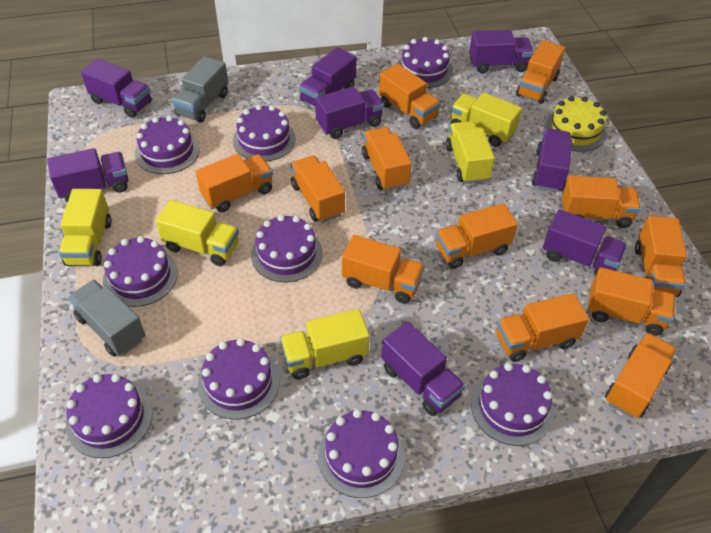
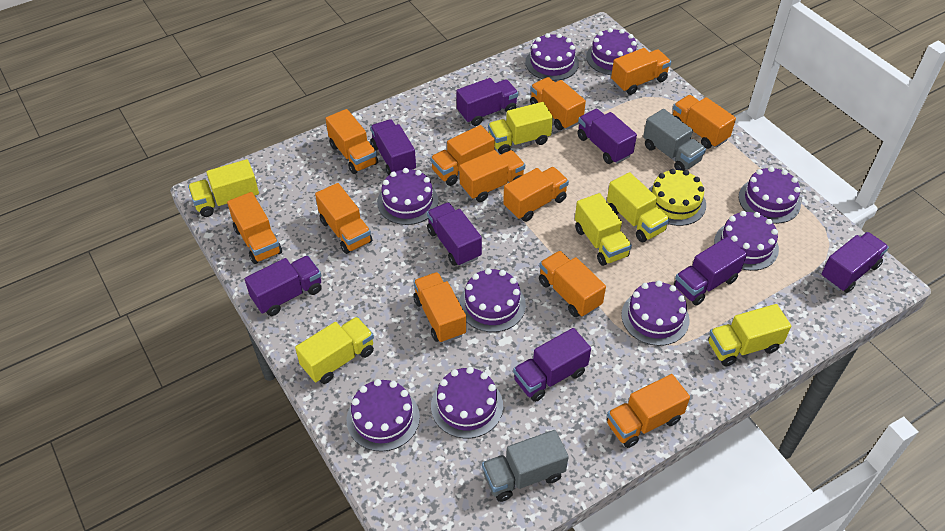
yellow truck: 5 -> 6

